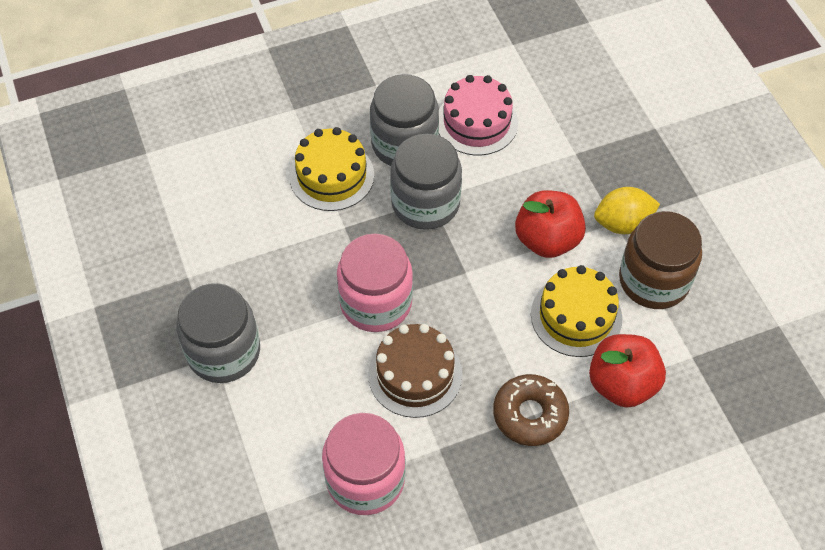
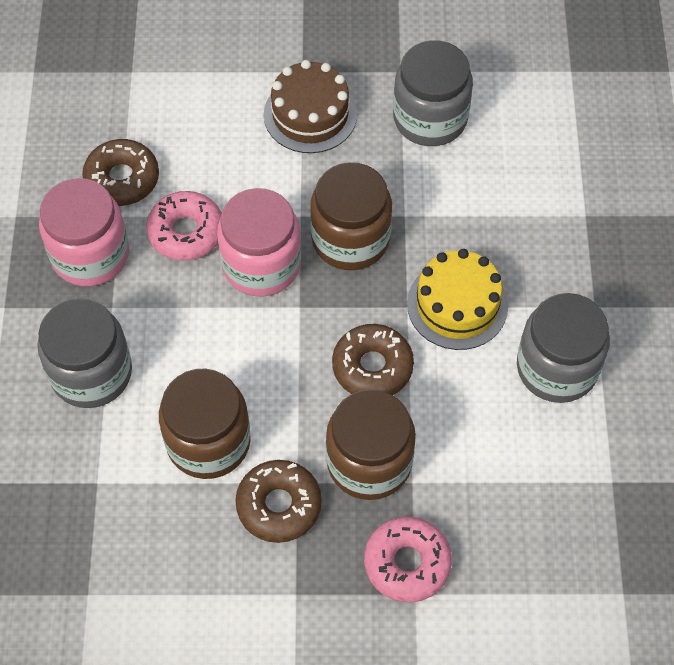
brown donut: 1 -> 3
brown jar: 1 -> 3
pink cake: 1 -> 0
pink donut: 0 -> 2
red apple: 2 -> 0
yellow cake: 2 -> 1
yellow lemon: 1 -> 0

